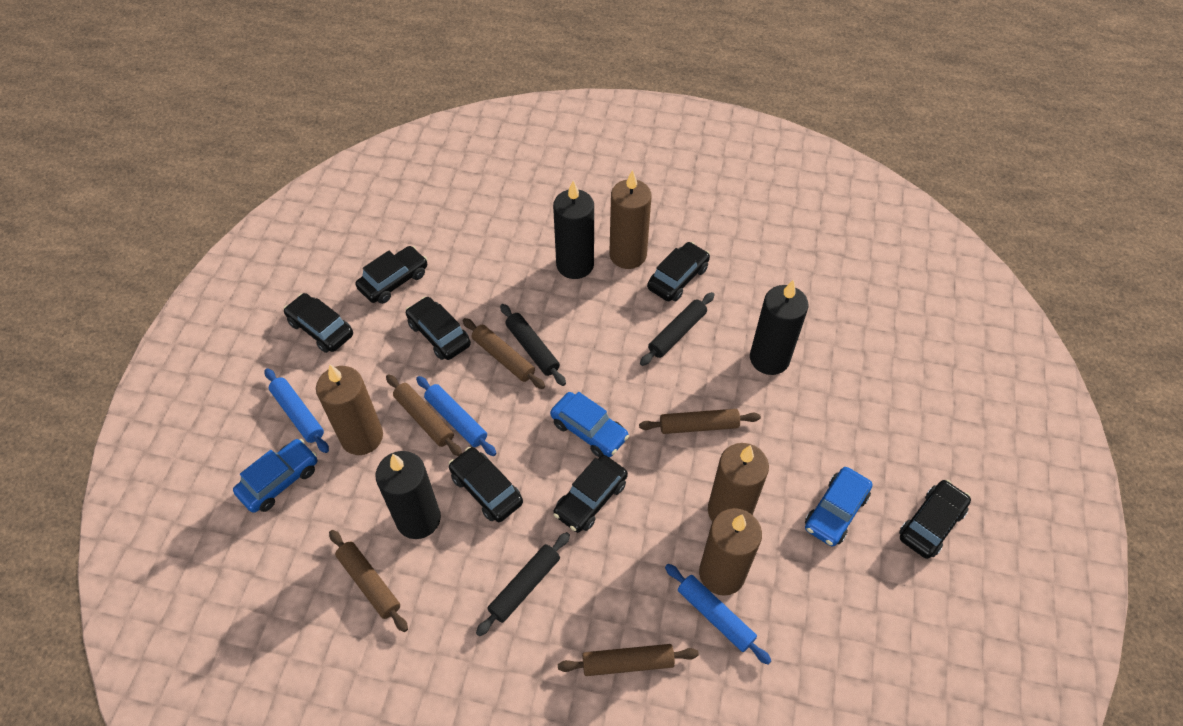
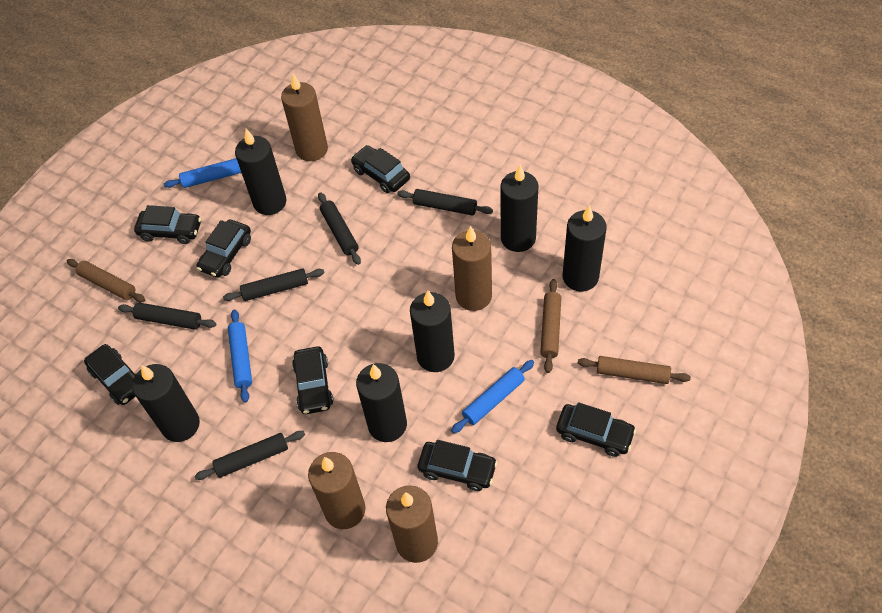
black candle: 3 -> 6
black rolling pin: 3 -> 5
blue car: 3 -> 0
brown rolling pin: 5 -> 3

